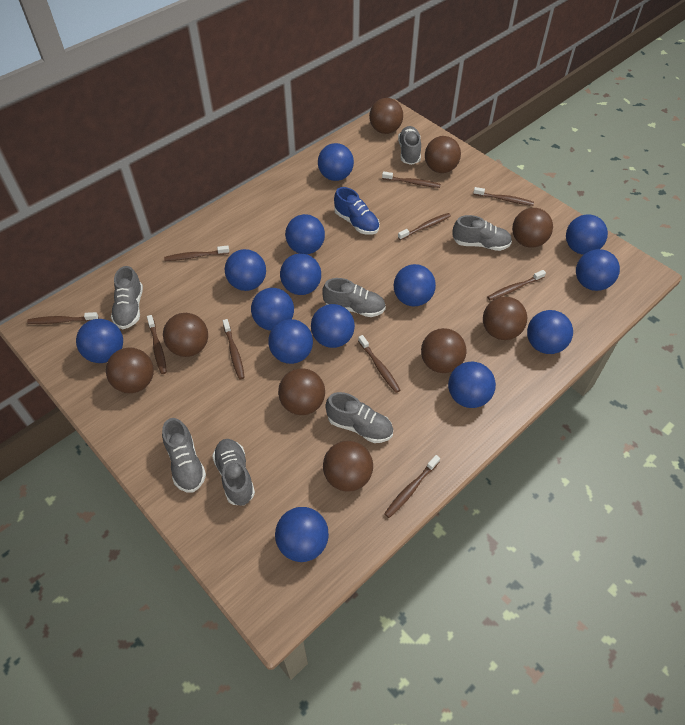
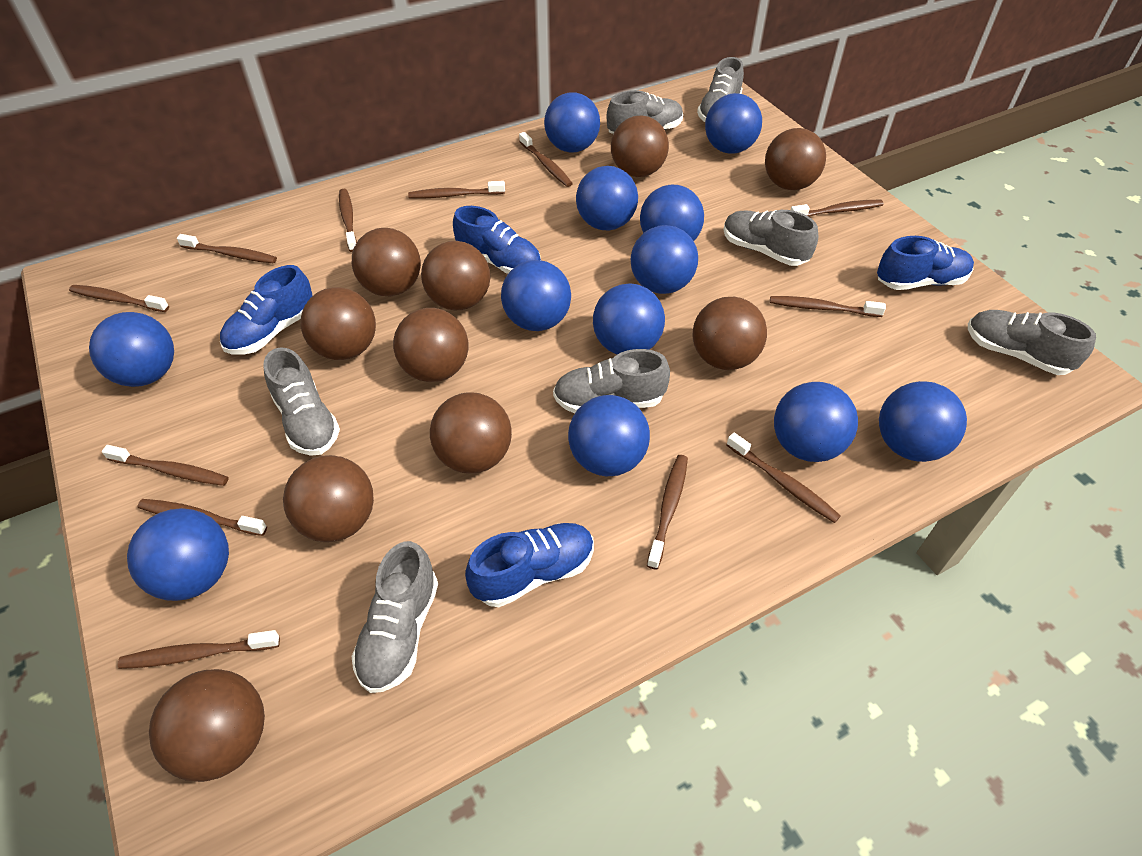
blue ball: 14 -> 12
blue shoe: 1 -> 4
brown ball: 9 -> 10
brown toothbrush: 10 -> 12

